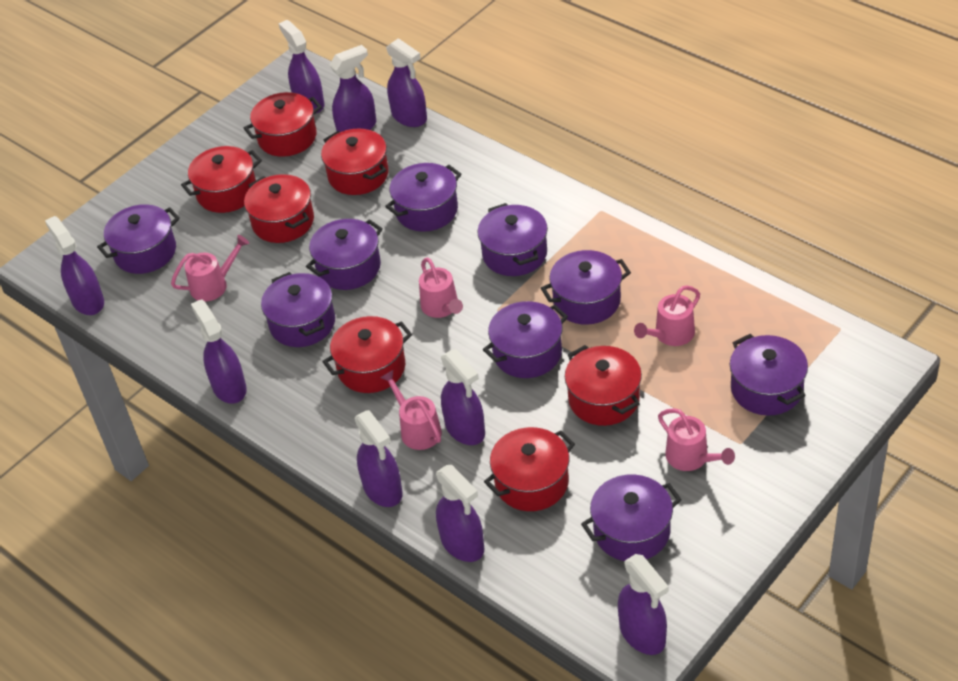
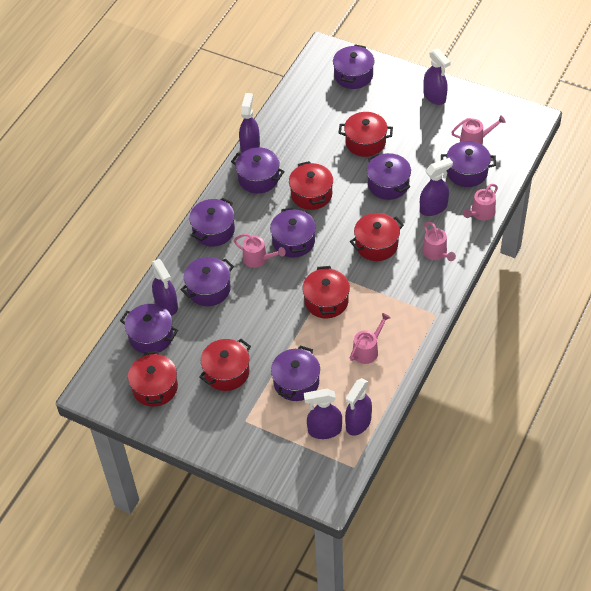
purple spray bottle: 9 -> 6
red pot: 7 -> 6

